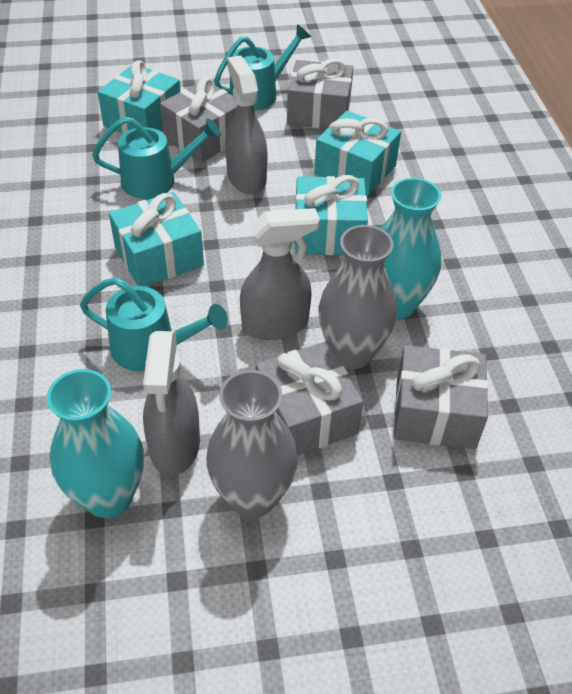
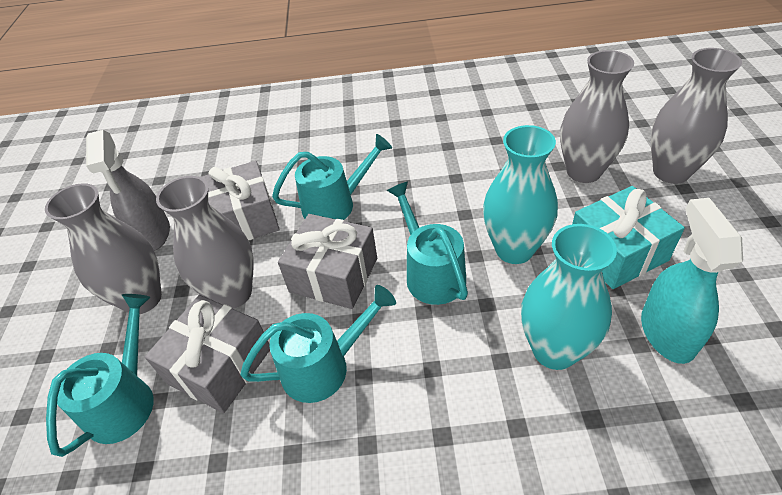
grey gift: 4 -> 3
grey spray bottle: 3 -> 1
grey vase: 2 -> 4
turquoise gift: 4 -> 1
turquoise spray bottle: 0 -> 1
turquoise watering can: 3 -> 4

